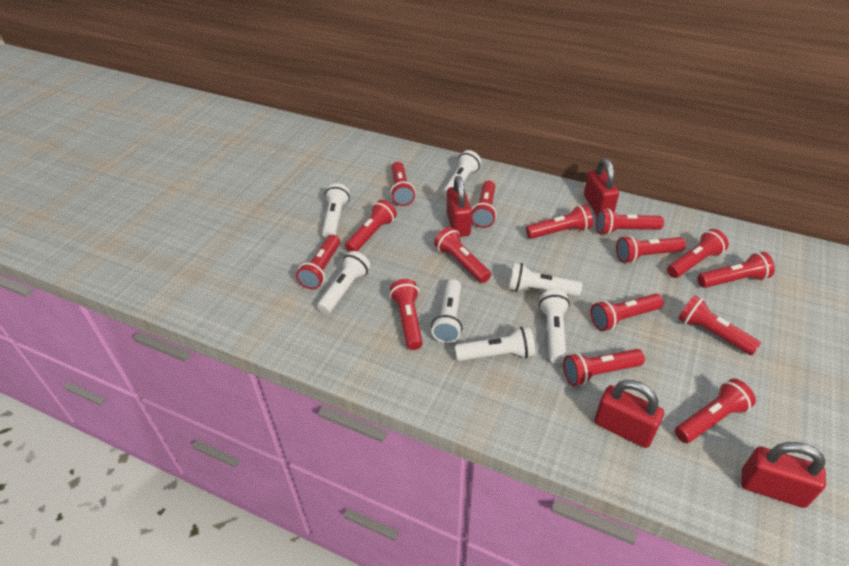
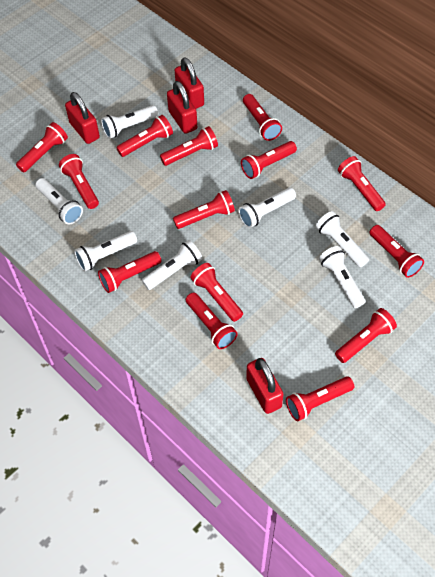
red flashlight: 15 -> 14

